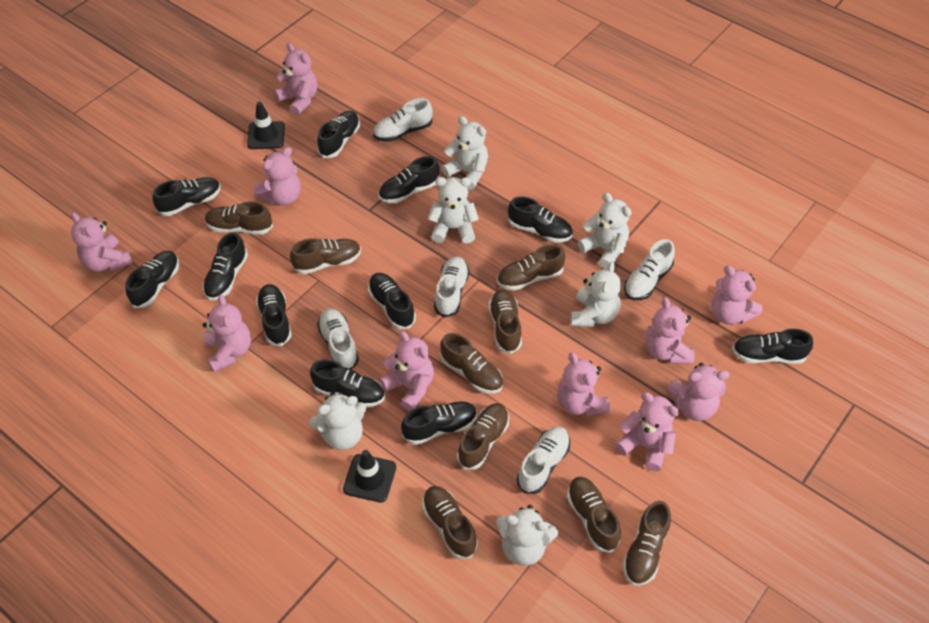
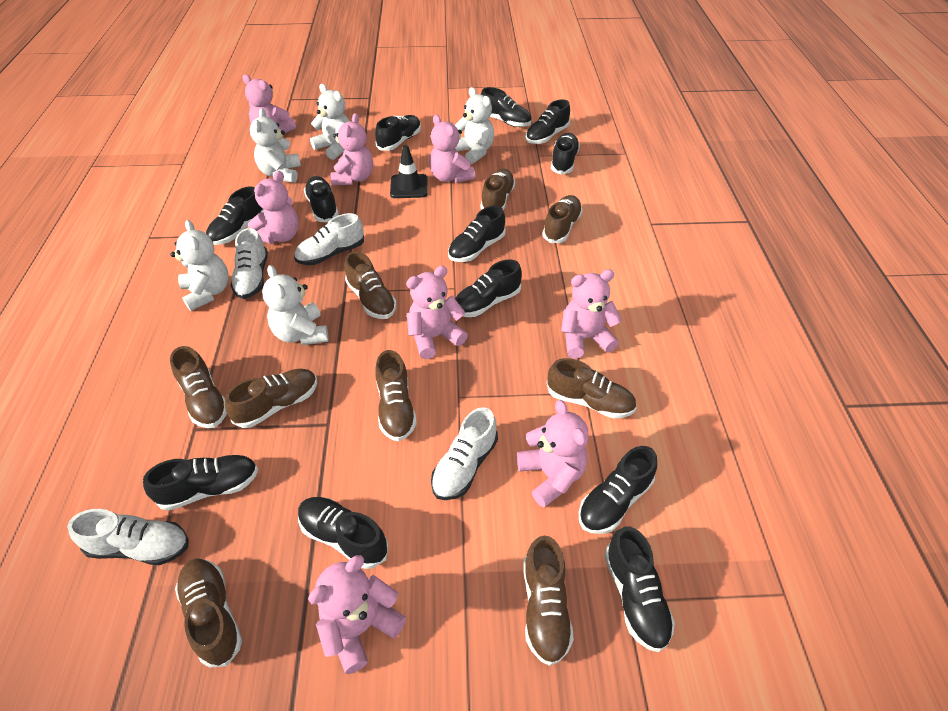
black shoe: 11 -> 12
black traffic cone: 2 -> 1
pink teddy bear: 10 -> 8
white shoe: 5 -> 4
white teddy bear: 6 -> 5

